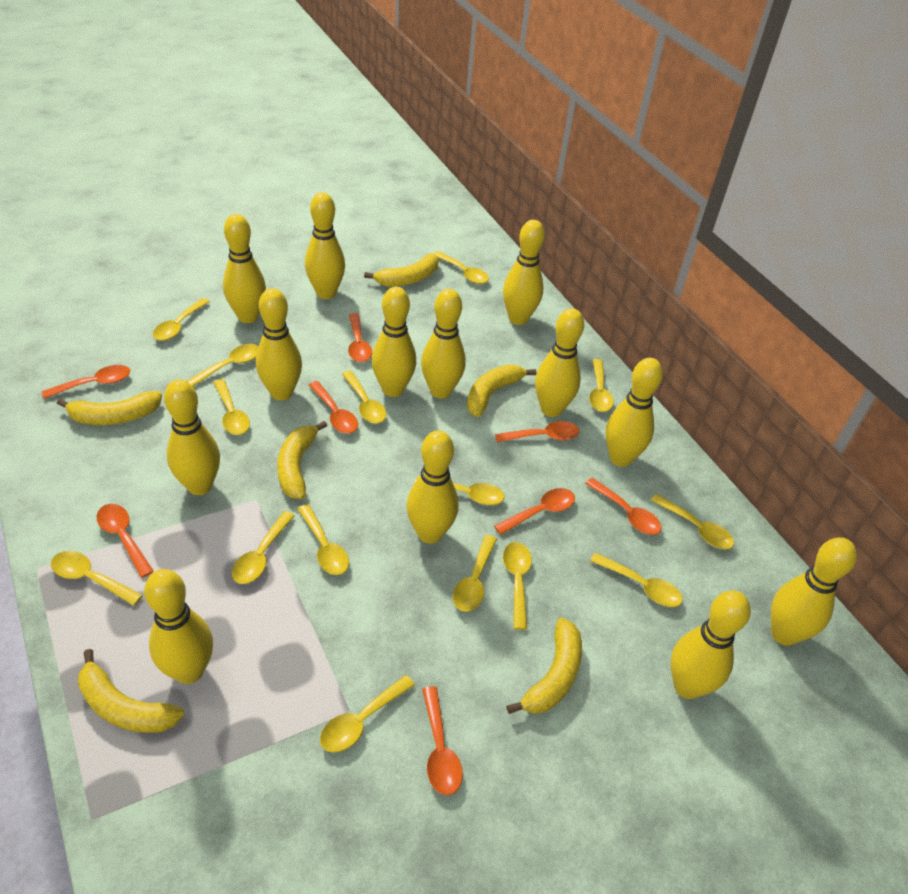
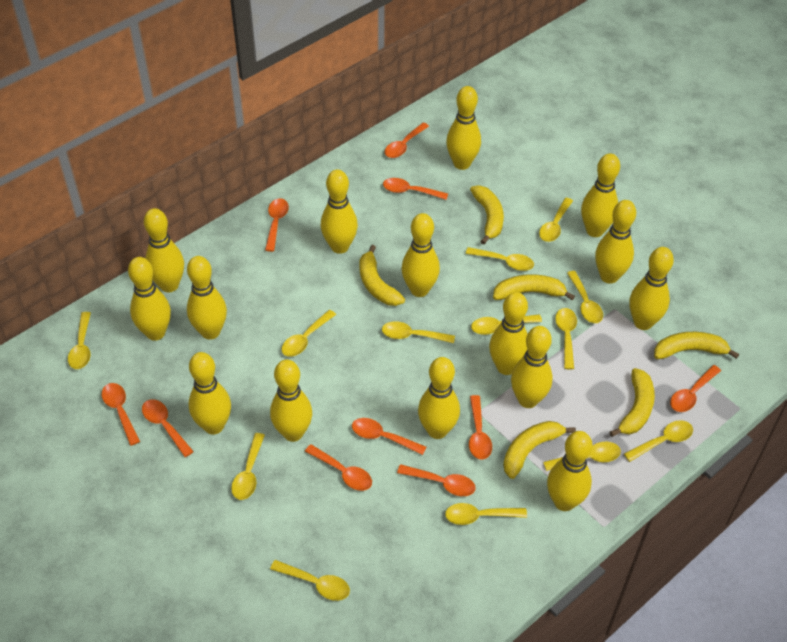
orange spoon: 8 -> 10
yellow bowling pin: 13 -> 15
yellow spoon: 15 -> 13

